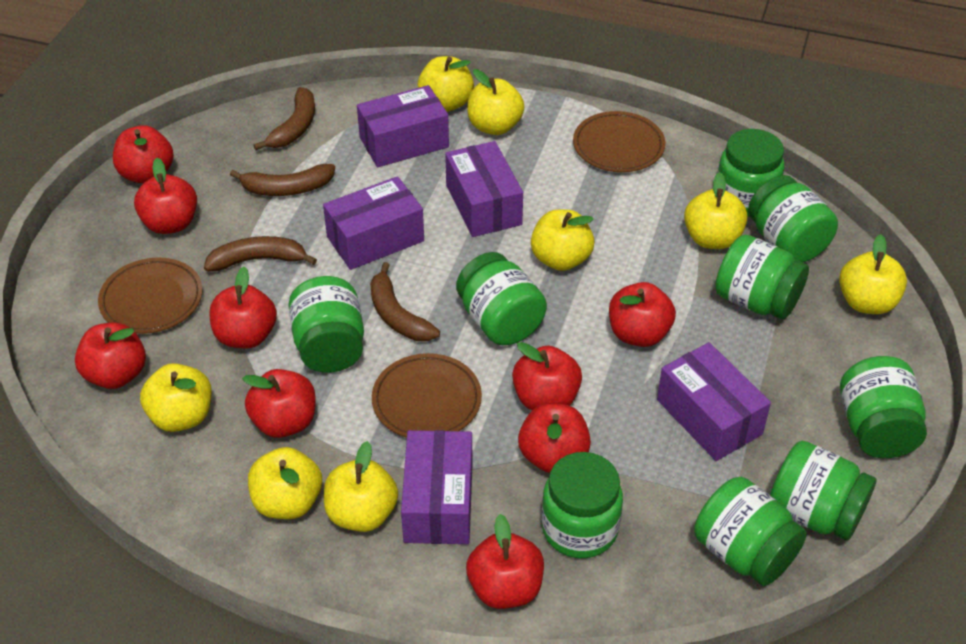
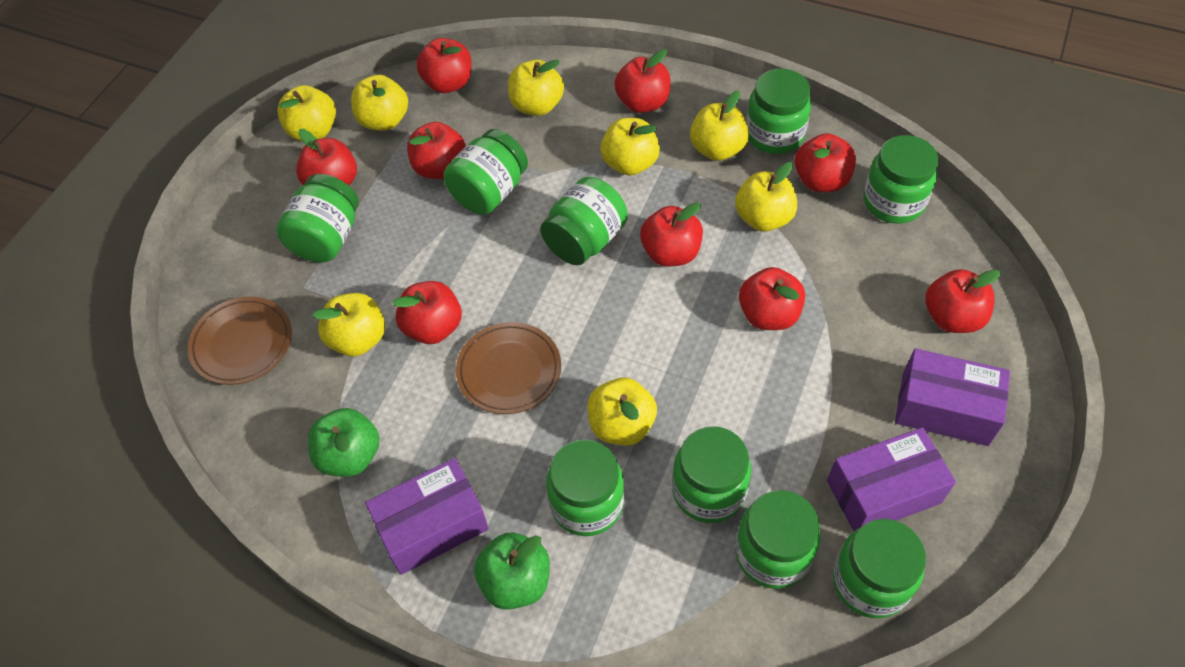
brown banana: 4 -> 0
brown plate: 3 -> 2
green apple: 0 -> 2
purple box: 5 -> 3

